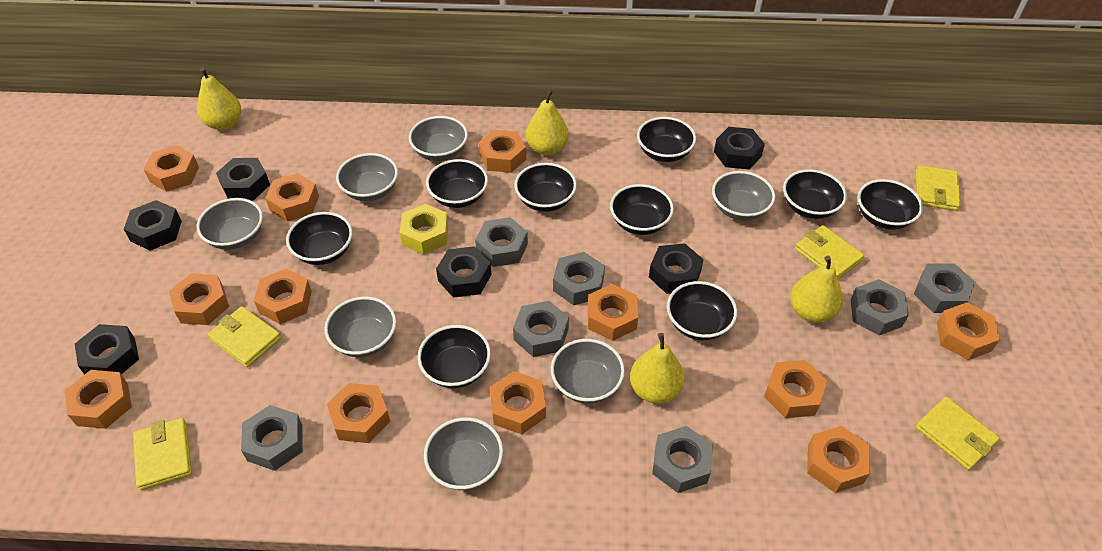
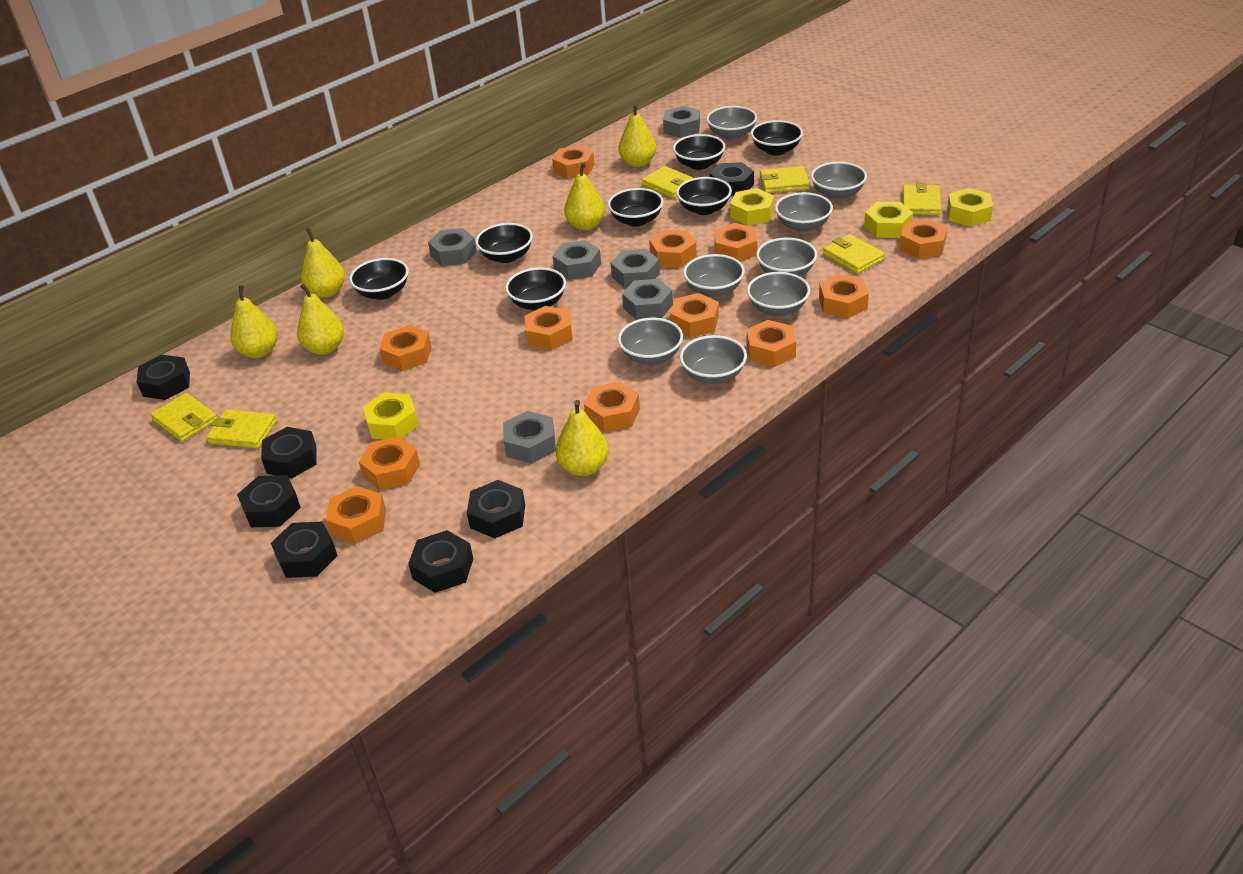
black bowl: 9 -> 7
black nut: 6 -> 7
grey bowl: 7 -> 8
grey nut: 7 -> 6
yellow nut: 1 -> 4
yellow pear: 4 -> 6
yellow wallet: 5 -> 6

